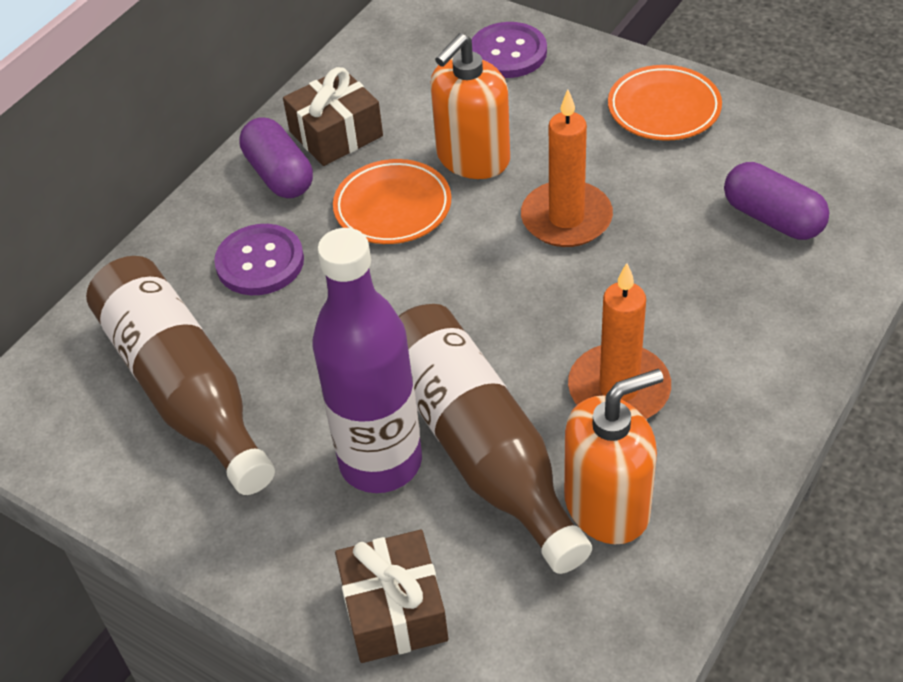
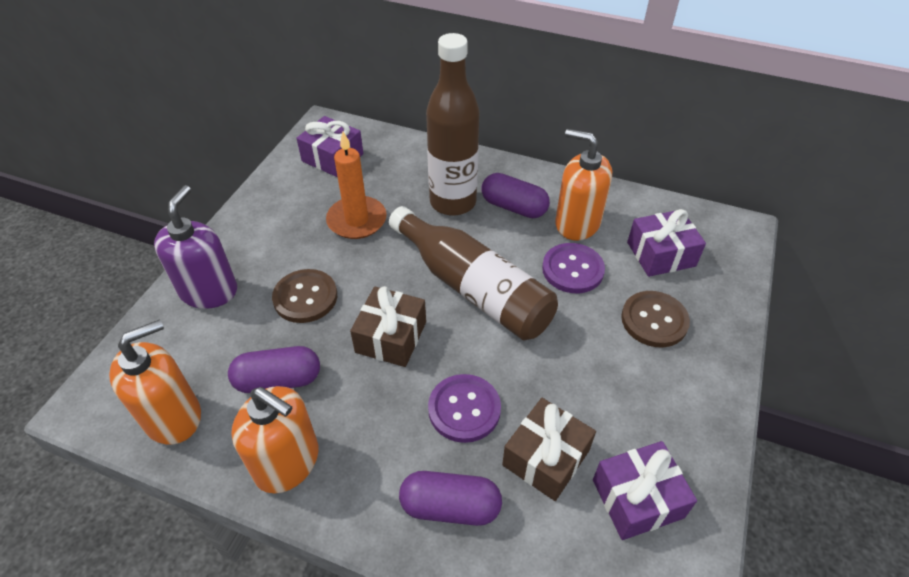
brown button: 0 -> 2
orange candle: 2 -> 1
orange plate: 2 -> 0
orange soap dispenser: 2 -> 3
purple bottle: 1 -> 0
purple capsule: 2 -> 3
purple gift: 0 -> 3
purple soap dispenser: 0 -> 1

